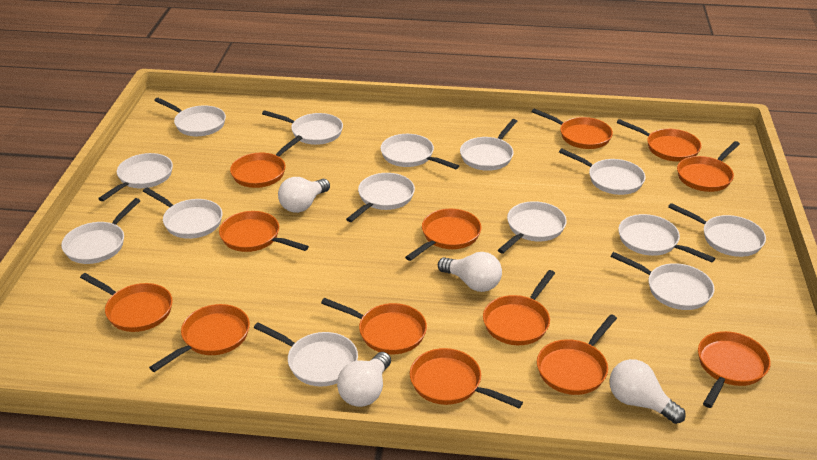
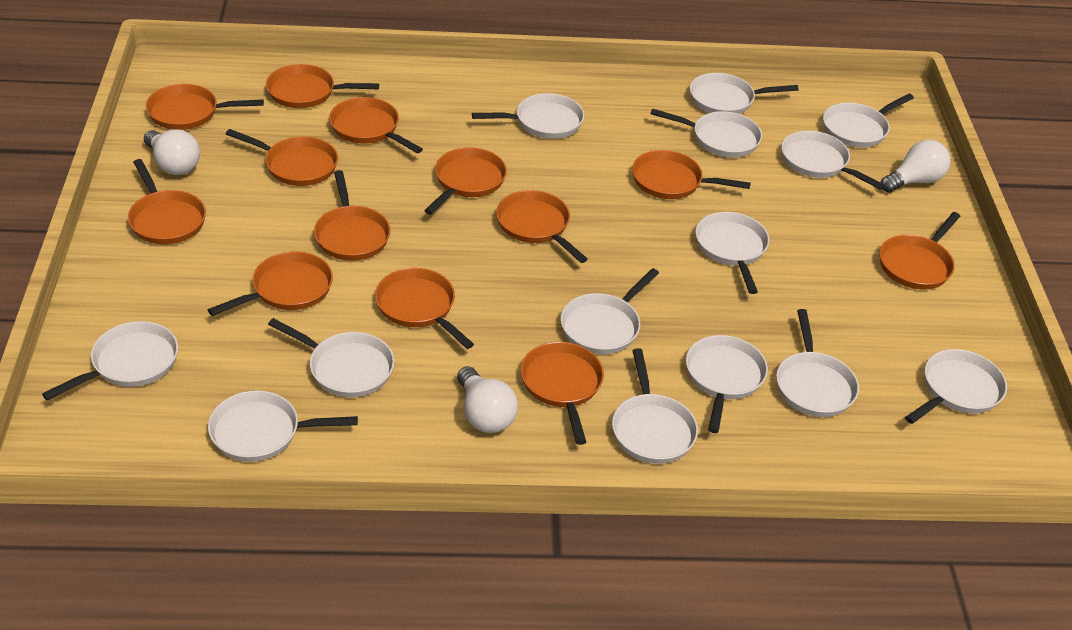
white light bulb: 4 -> 3

